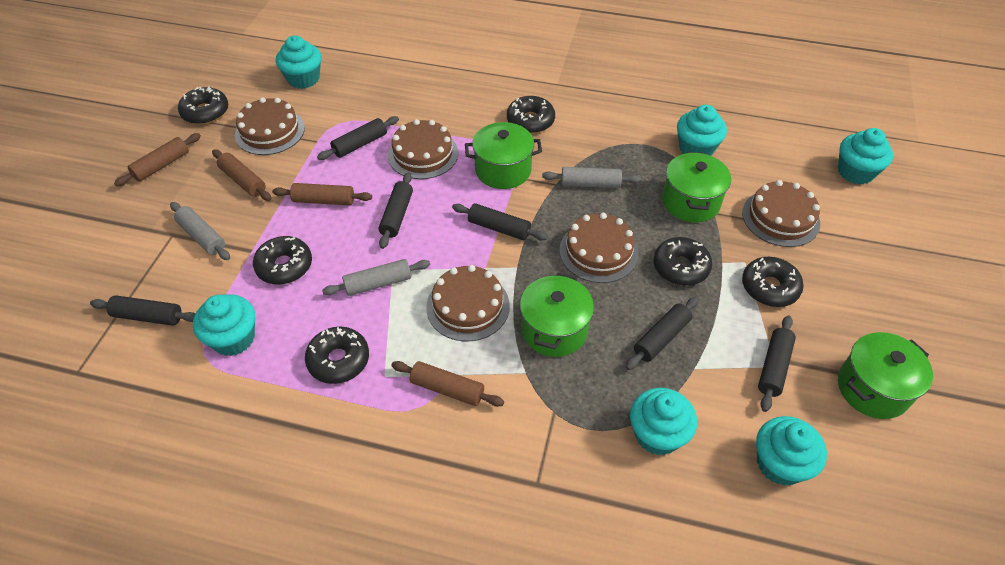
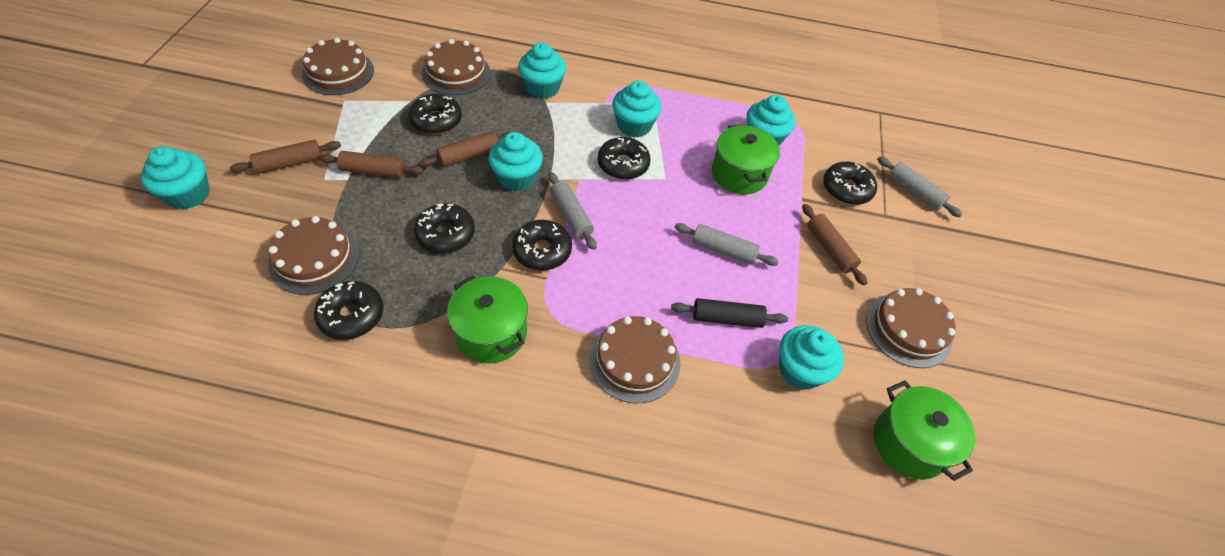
black rolling pin: 6 -> 1
green pot: 4 -> 3

